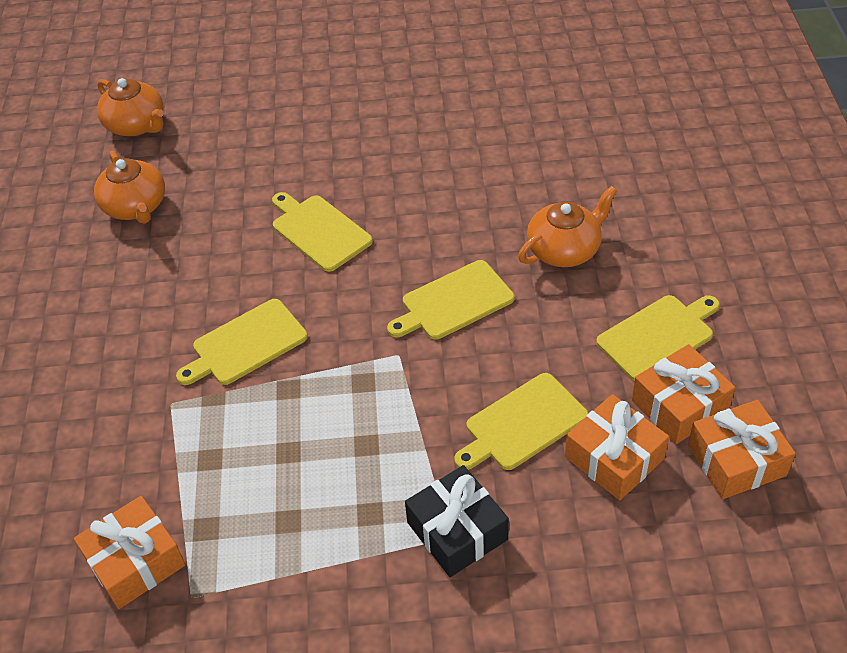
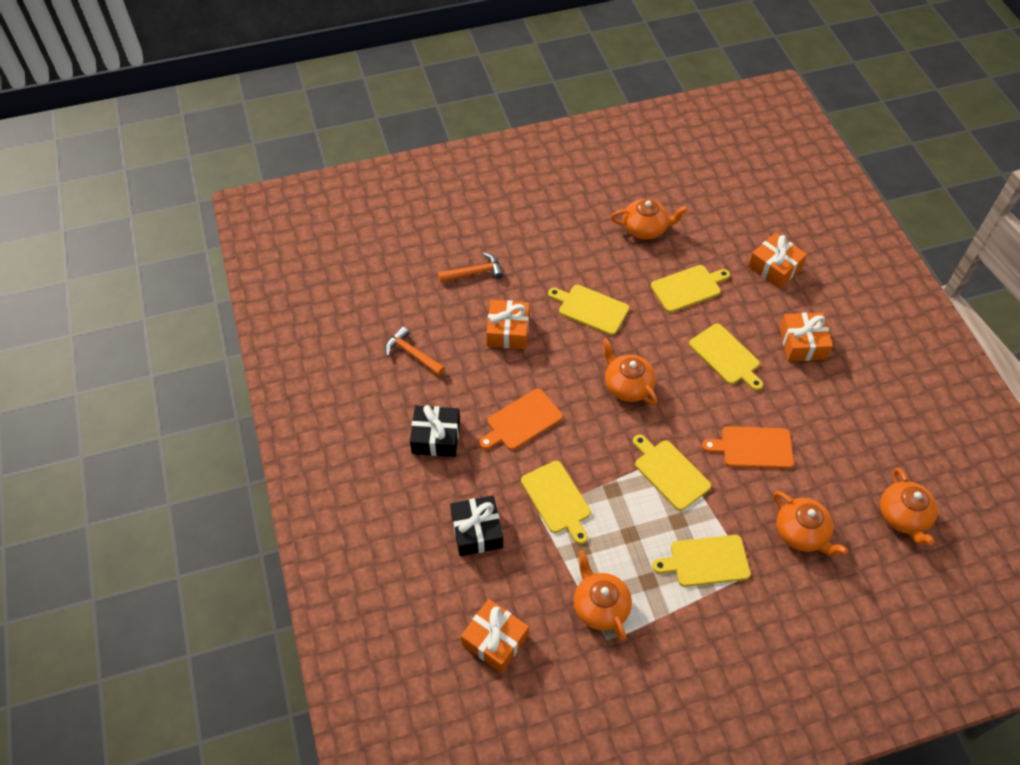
black gift: 1 -> 2
orange cutting board: 0 -> 2
orange hammer: 0 -> 2
orange teapot: 3 -> 5
yellow cutting board: 5 -> 6

